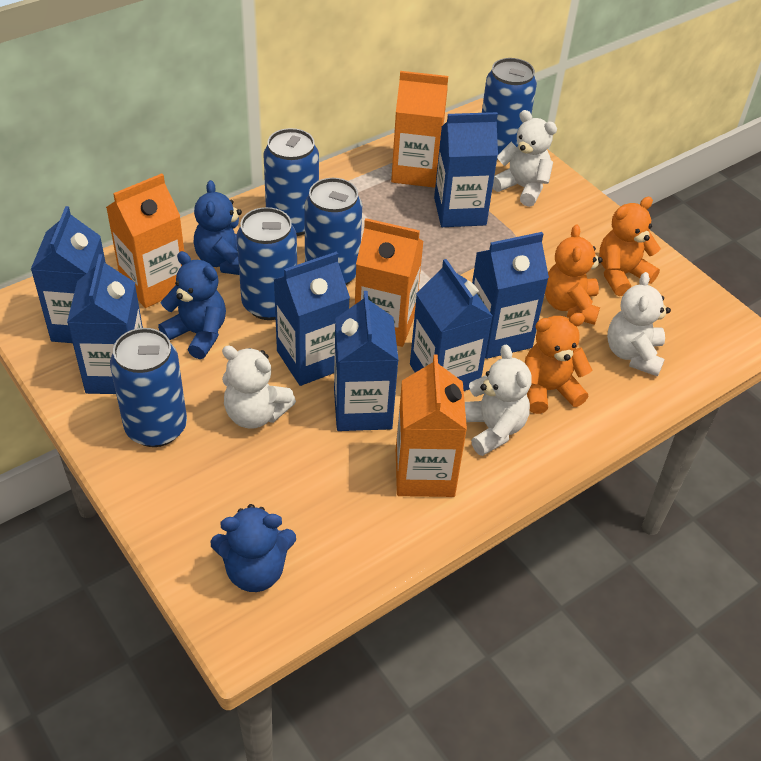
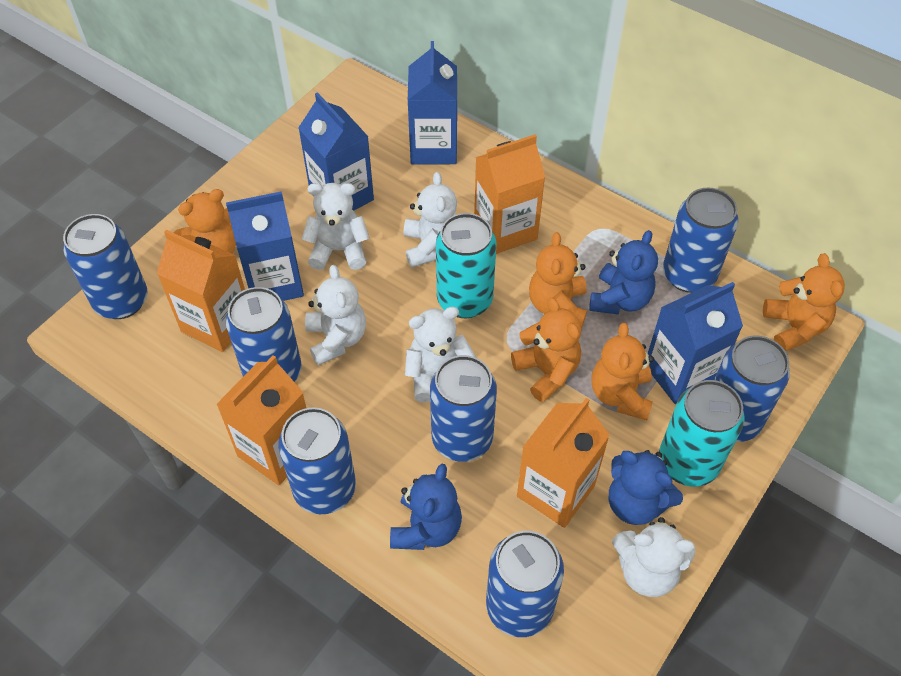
blue can: 5 -> 7
blue carton: 7 -> 4
orange teddy bear: 3 -> 5
turquoise can: 0 -> 2
white teddy bear: 4 -> 5

